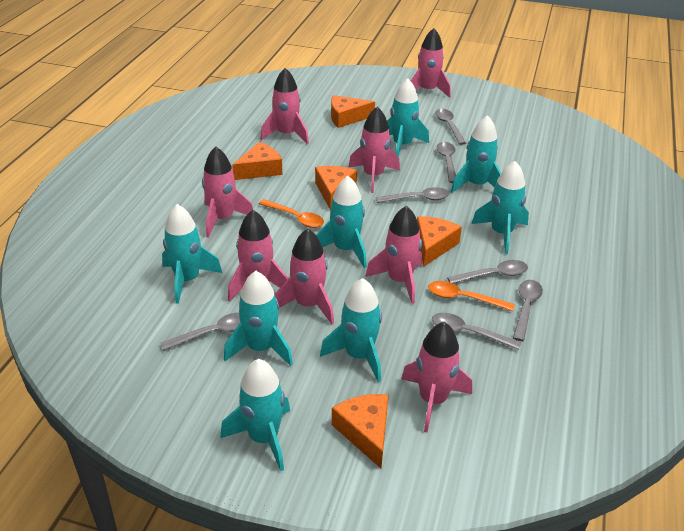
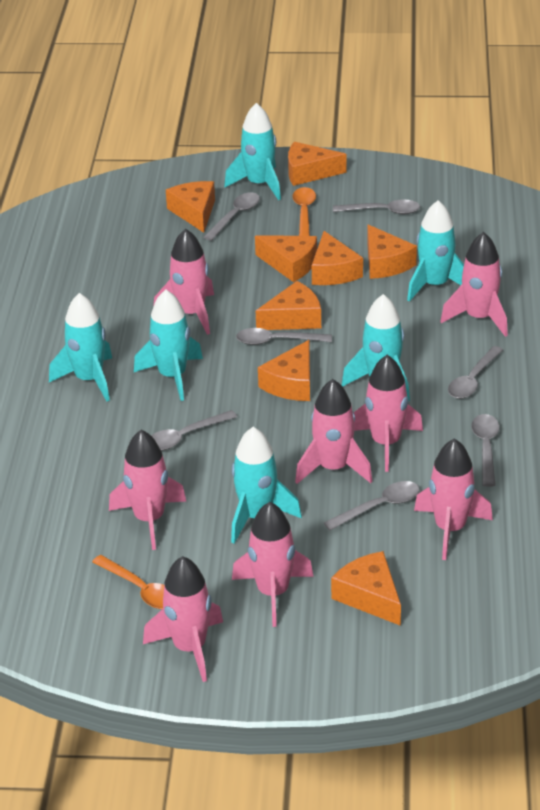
orange cheese: 5 -> 8
turquoise rocket: 8 -> 6

